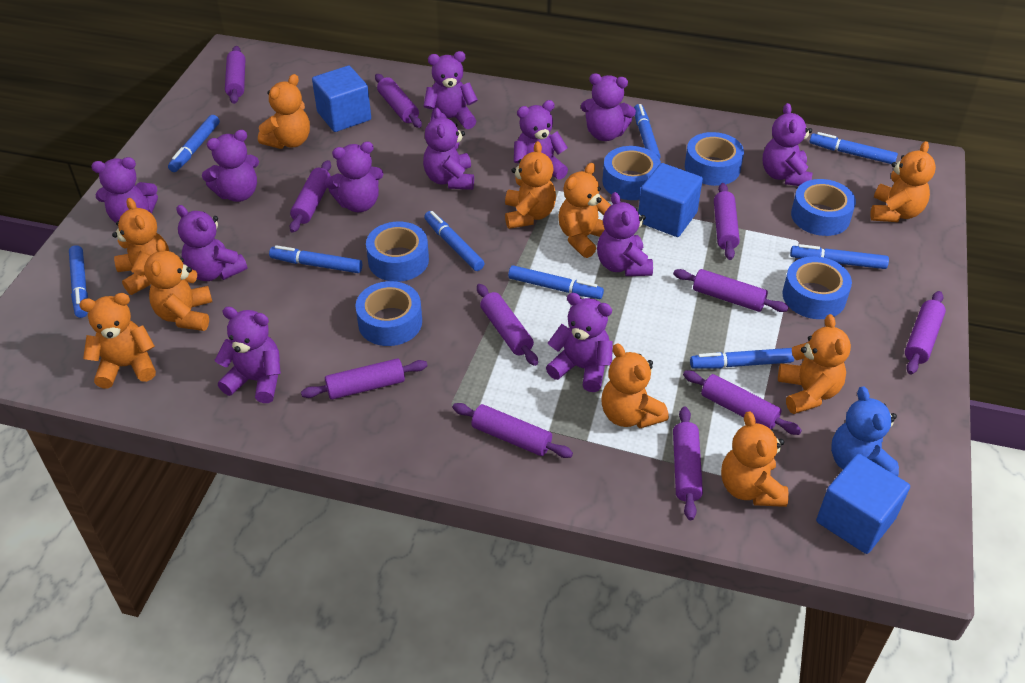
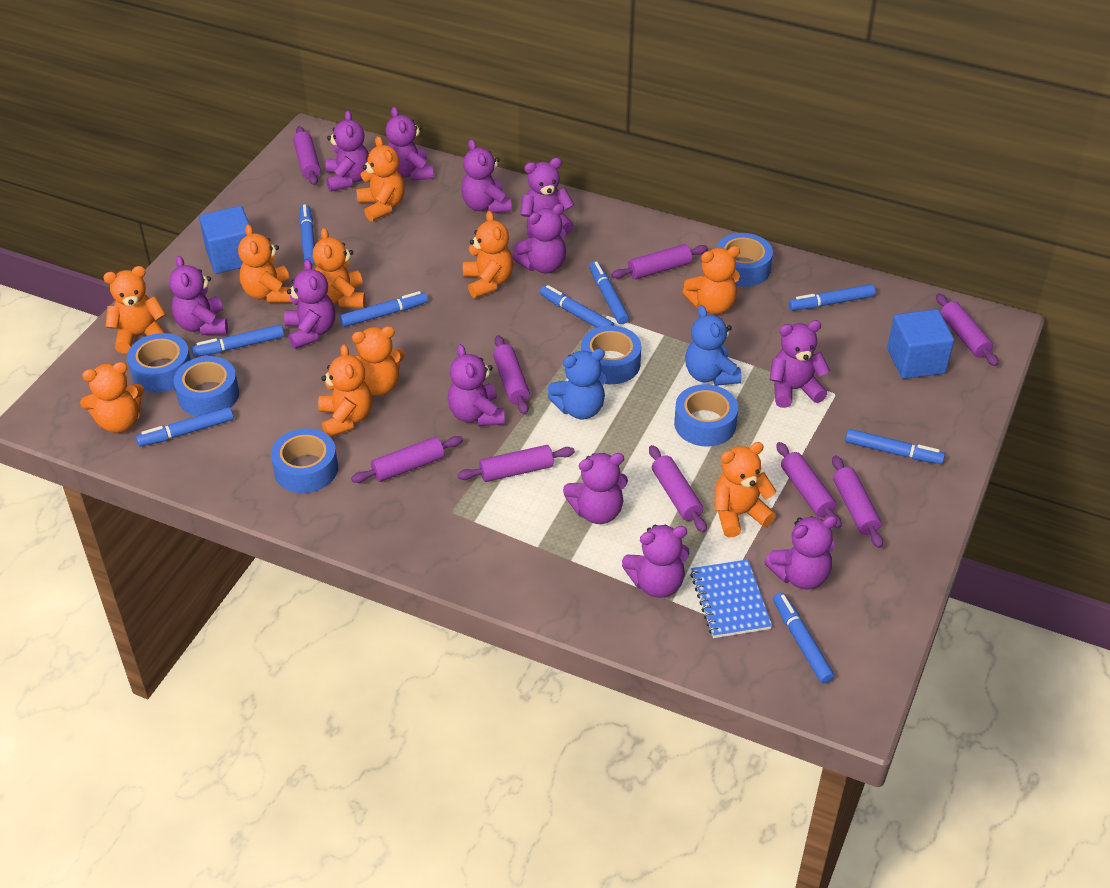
blue cube: 3 -> 2
blue notebook: 0 -> 1
blue teddy bear: 1 -> 2
purple rolling pin: 11 -> 9

